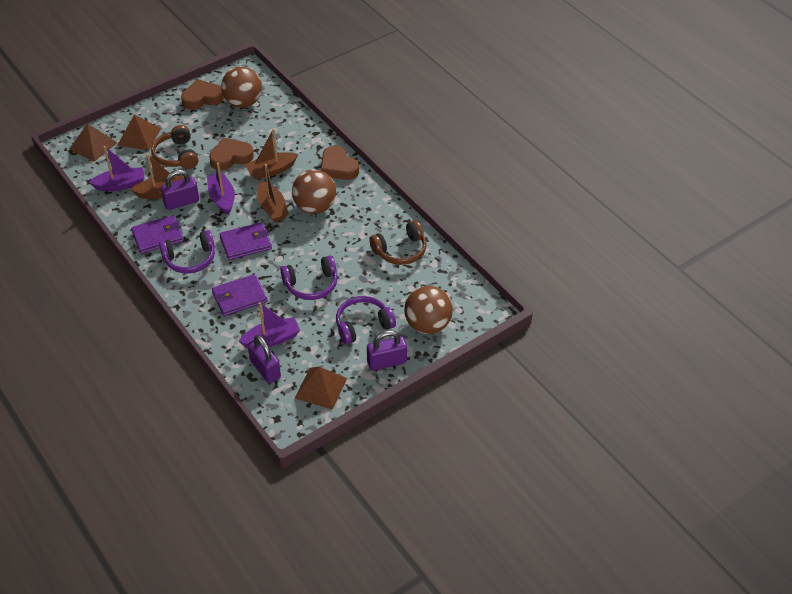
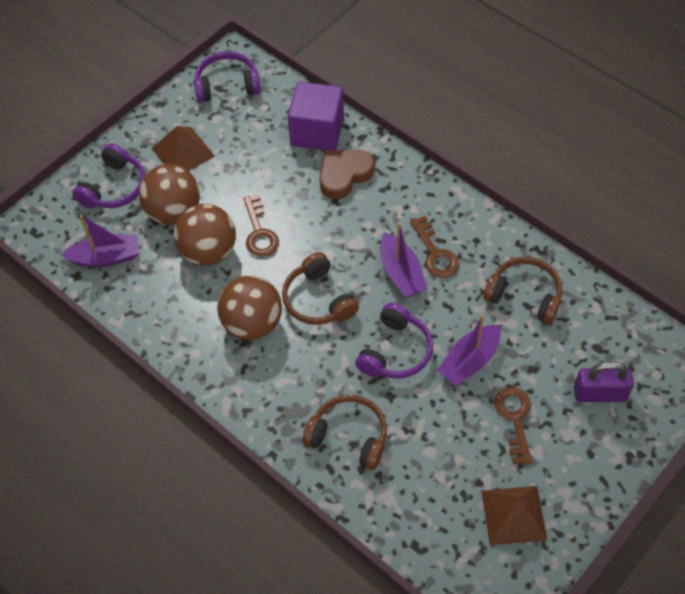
brown boat: 3 -> 0
brown headphones: 2 -> 3
brown heart: 3 -> 1
brown key: 0 -> 3
brown pyramid: 3 -> 2
purple cube: 0 -> 1
purple padlock: 3 -> 1
purple wallet: 3 -> 0

